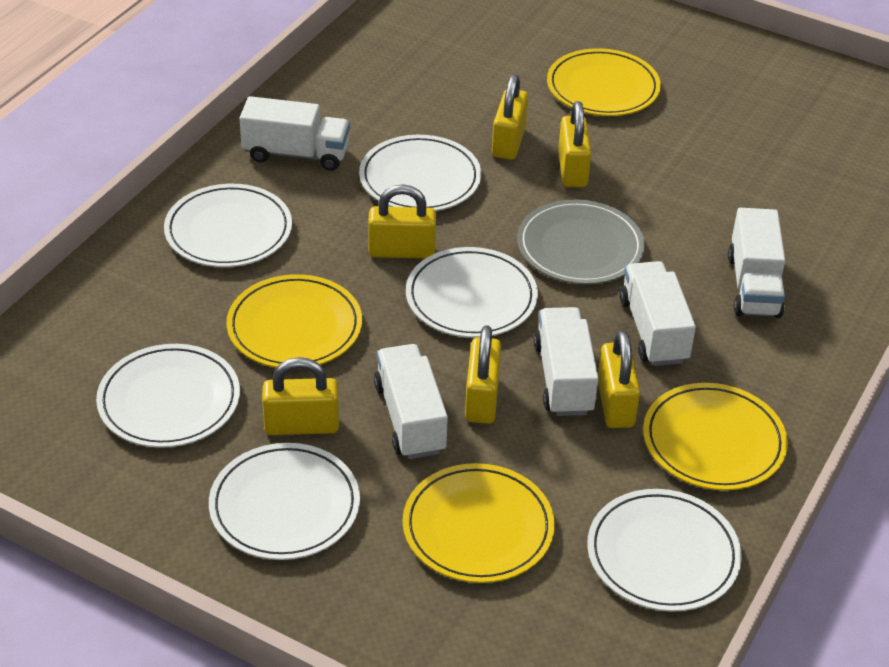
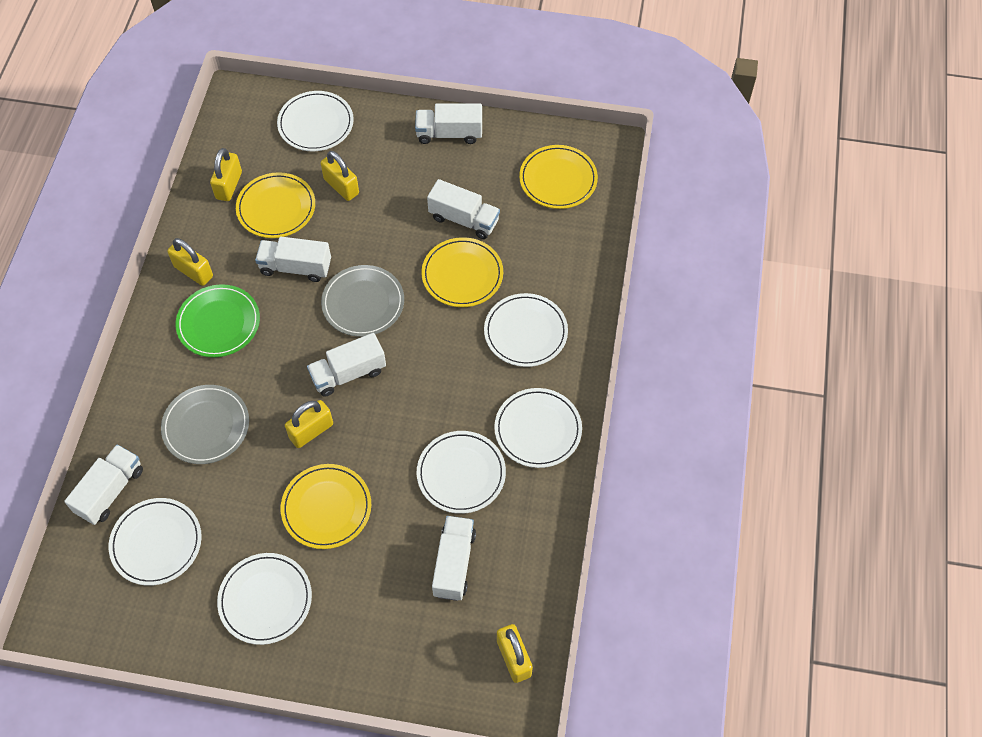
green plate: 0 -> 1
grey plate: 1 -> 2
white truck: 5 -> 6
yellow padlock: 6 -> 5

